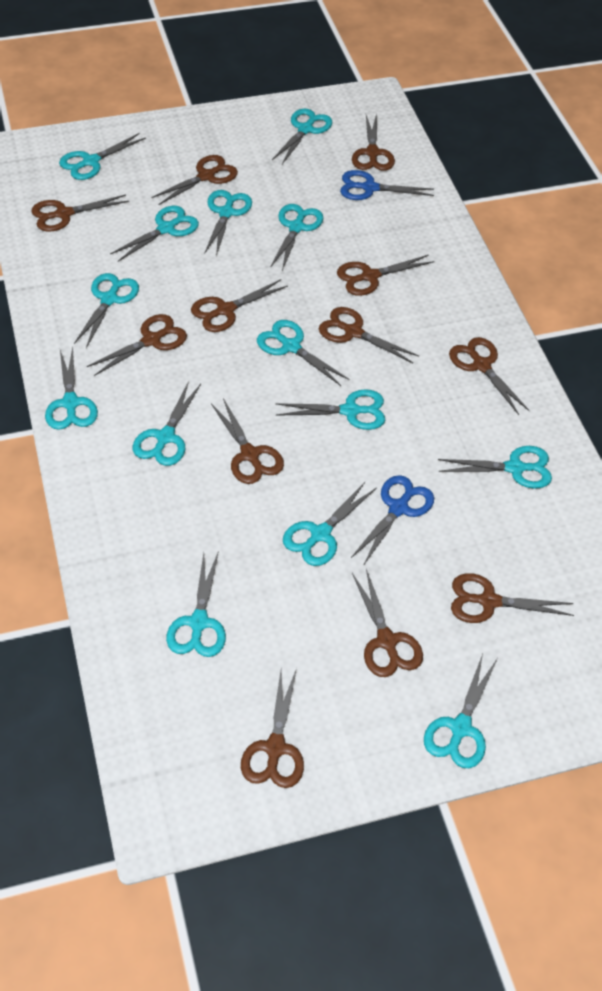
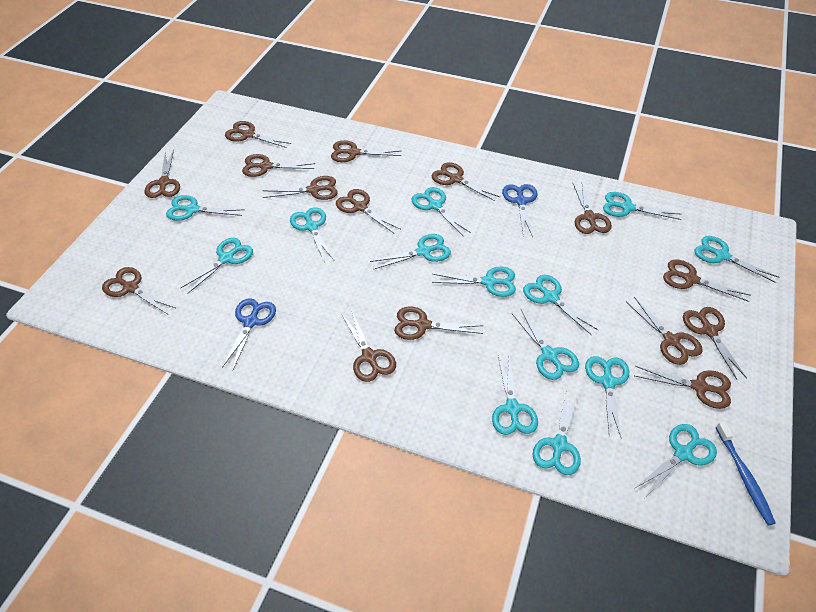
blue toothbrush: 0 -> 1
brown scissors: 12 -> 15

